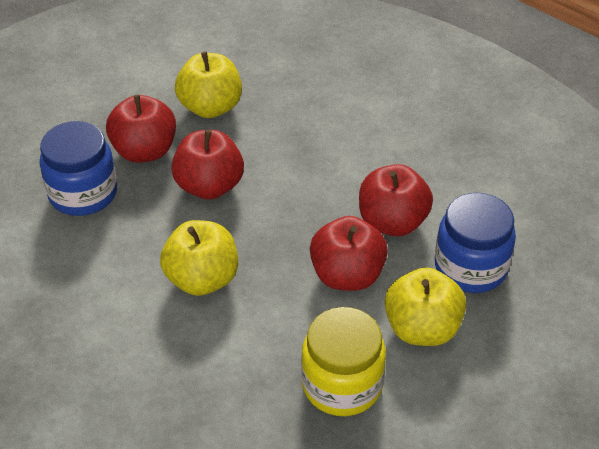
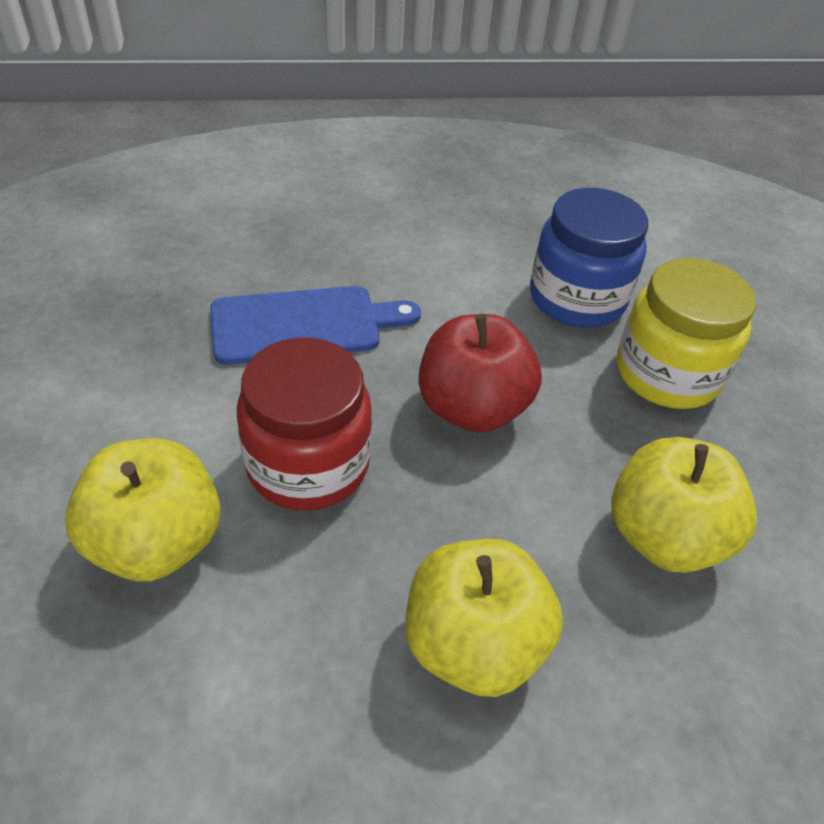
blue cutting board: 0 -> 1
blue jar: 2 -> 1
red apple: 4 -> 1
red jar: 0 -> 1

